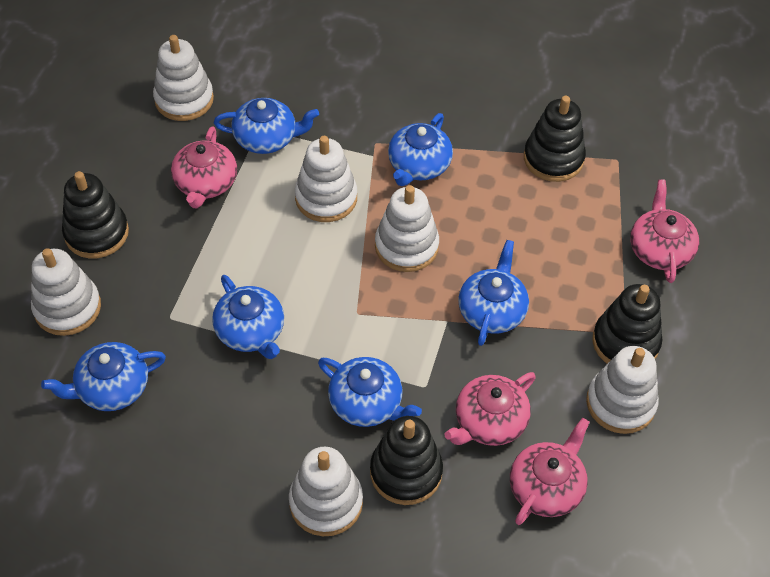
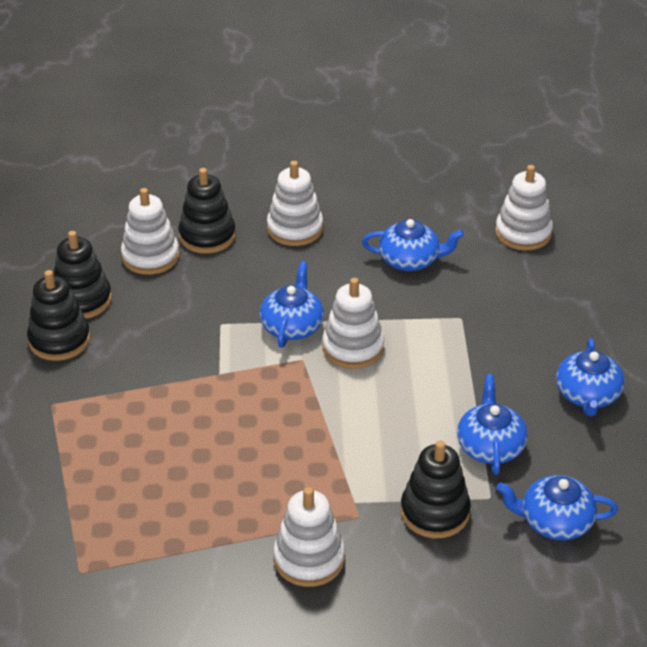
blue teapot: 6 -> 5
pink teapot: 4 -> 0
white stacking toy: 6 -> 5

